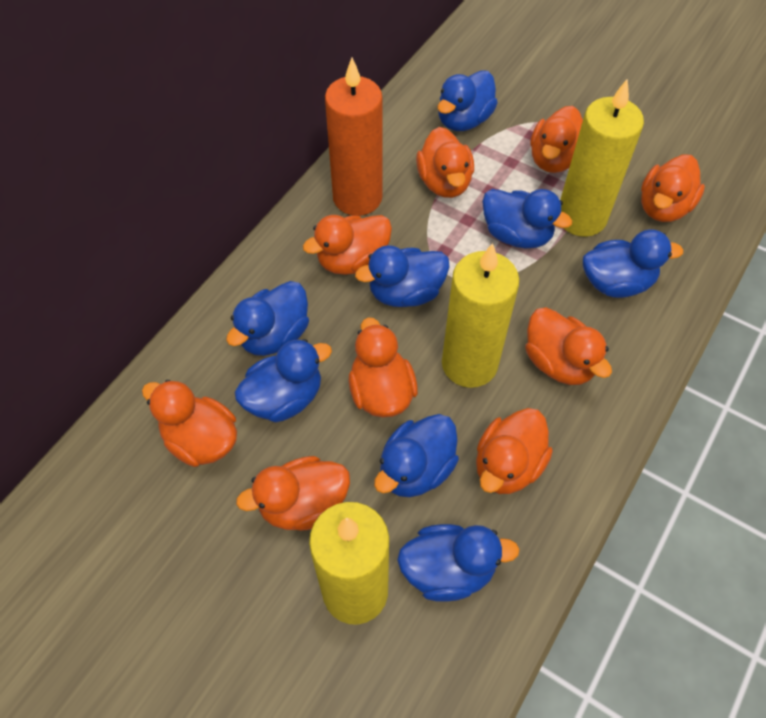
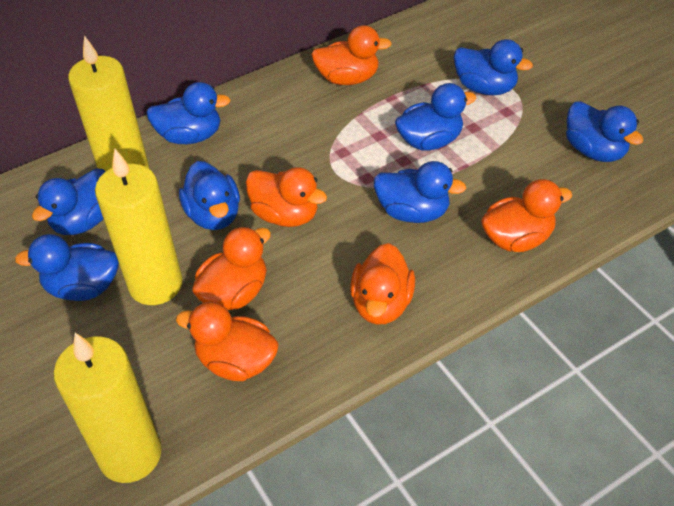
orange candle: 1 -> 0
orange duck: 9 -> 6

